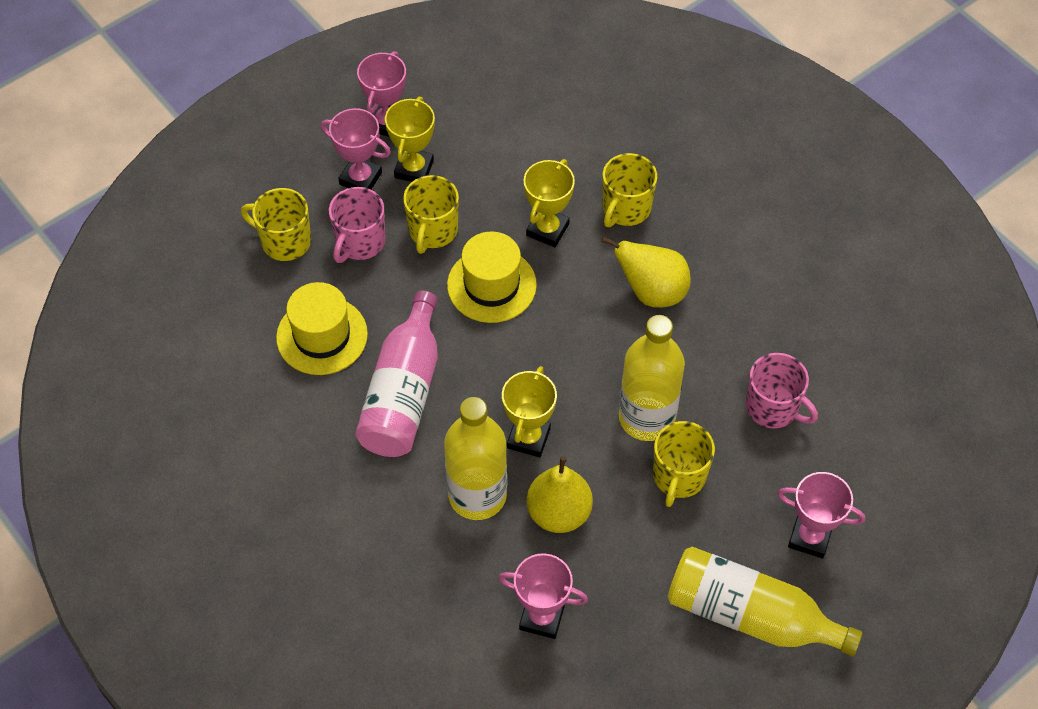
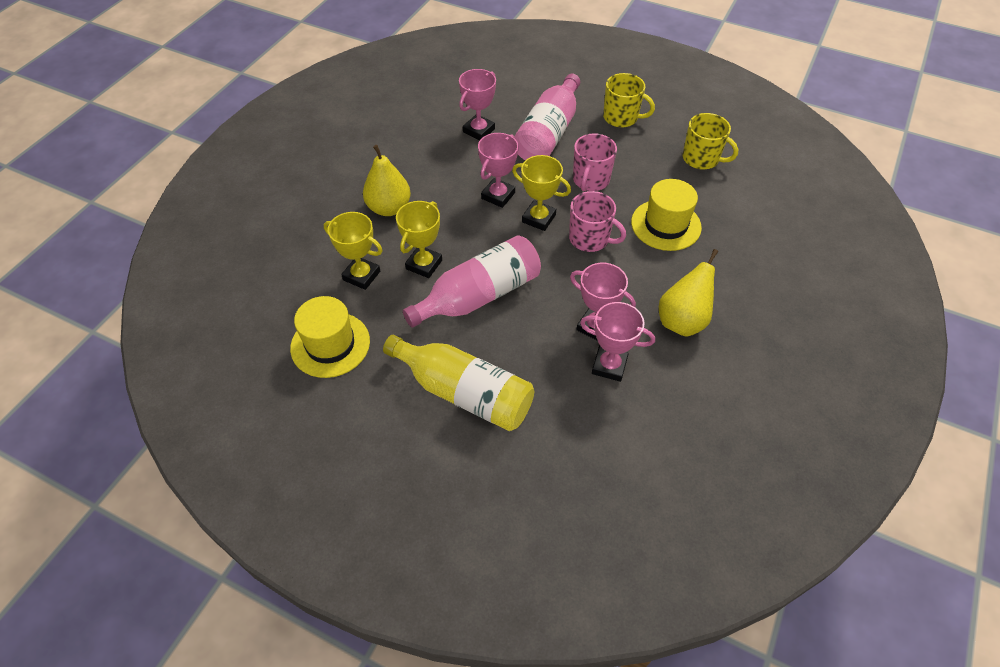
pink bottle: 1 -> 2
yellow bottle: 3 -> 1
yellow mug: 4 -> 2

